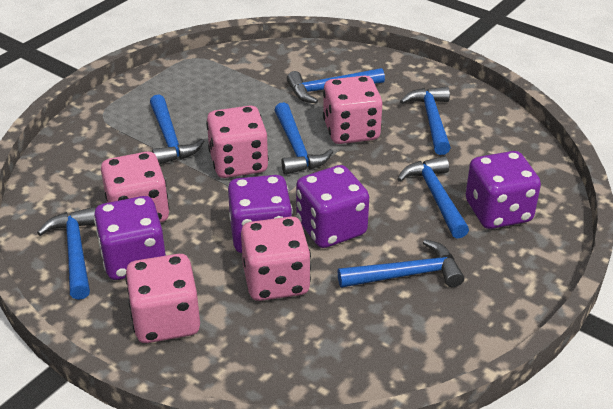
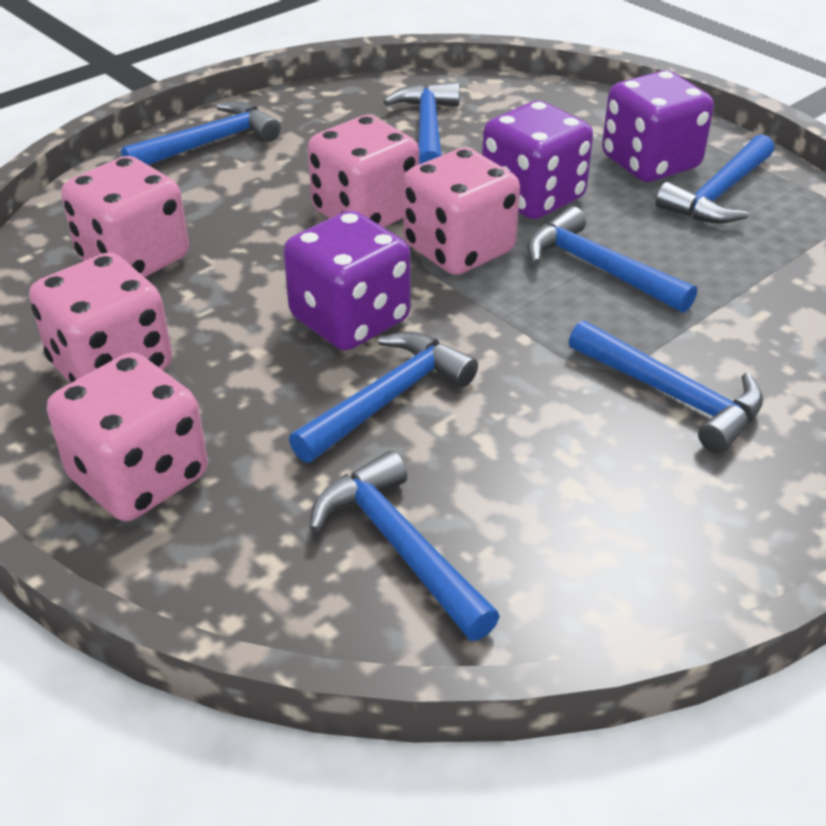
purple dice: 4 -> 3

